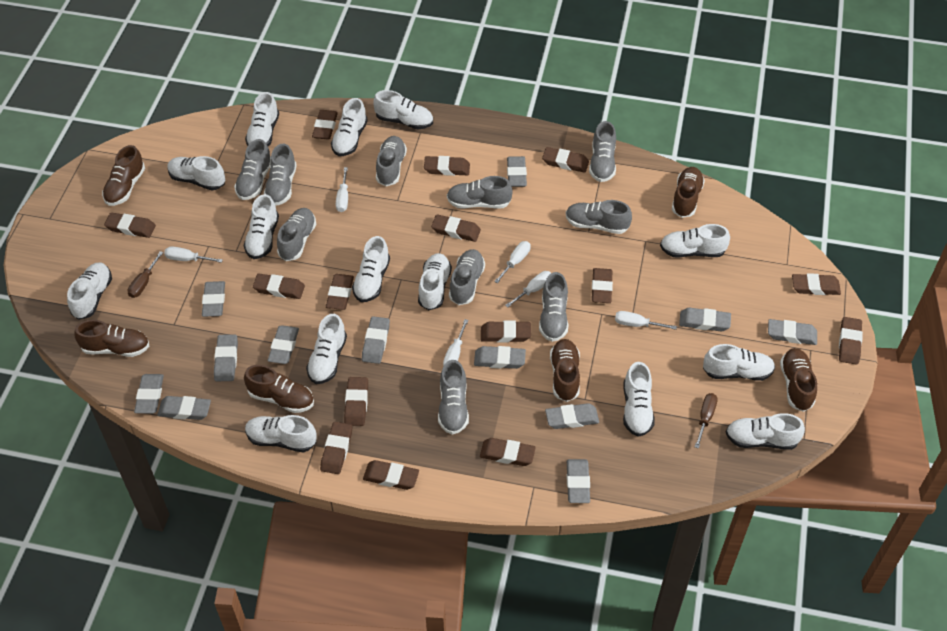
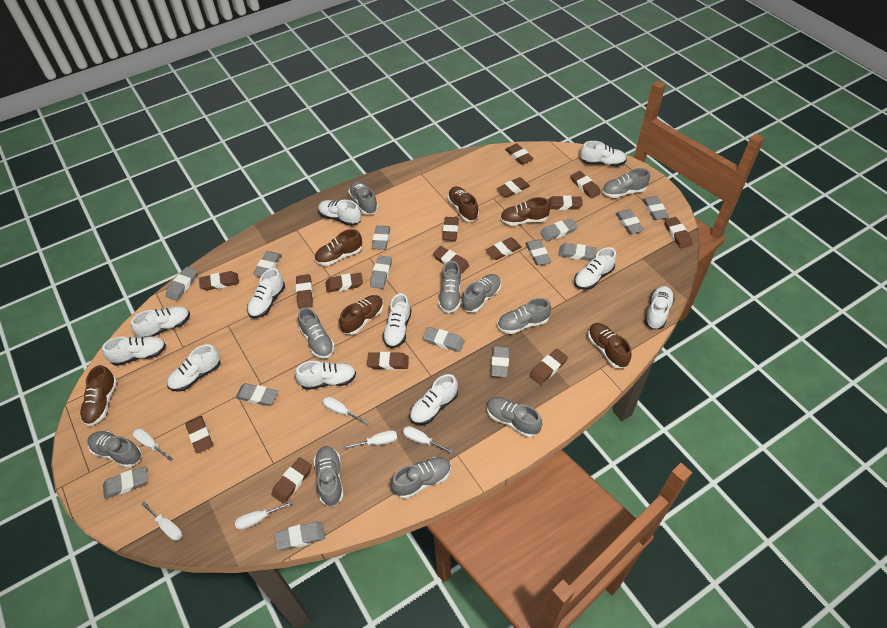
brown screwdriver: 2 -> 0
grey eraser: 12 -> 14
white shoe: 14 -> 11

